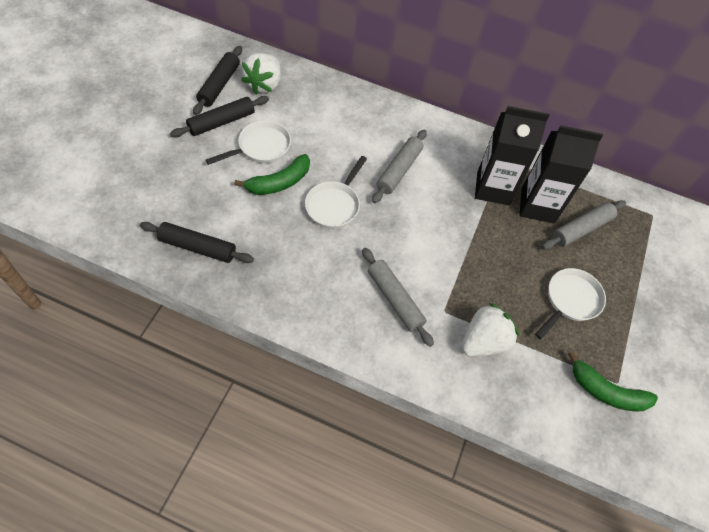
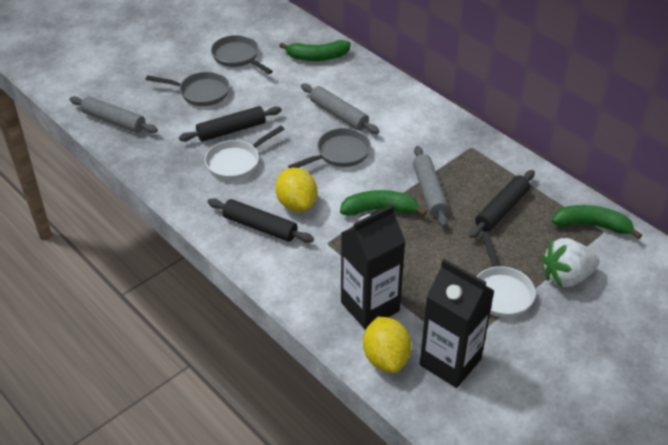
green banana: 2 -> 3
grey pan: 0 -> 3
white pan: 3 -> 2
white strawberry: 2 -> 1
yellow lemon: 0 -> 2

